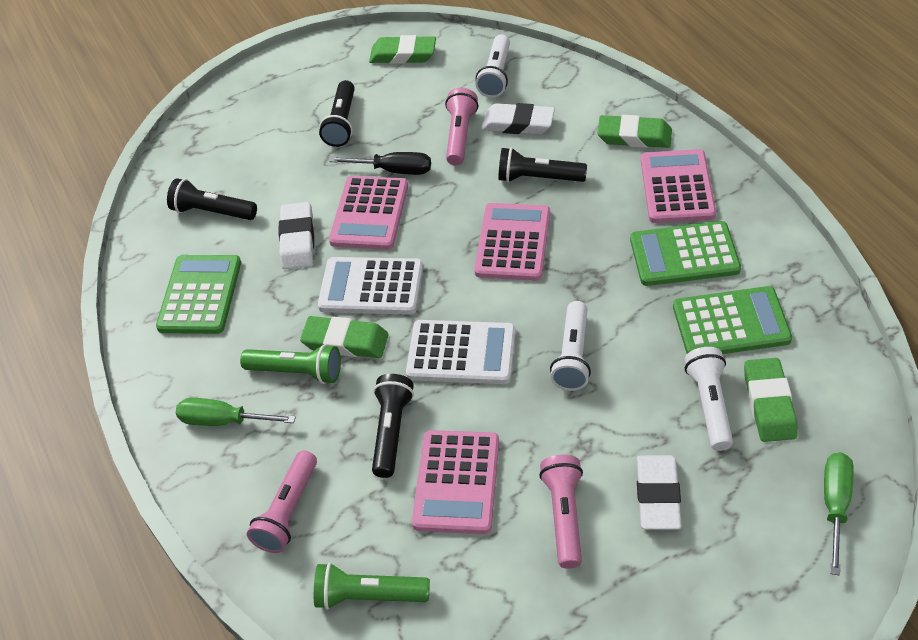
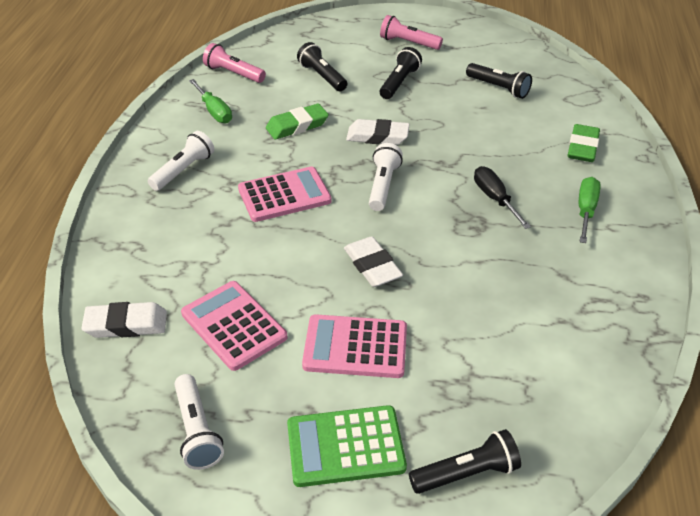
green calculator: 3 -> 1
green eraser: 4 -> 2
green flashlight: 2 -> 0
pink calculator: 4 -> 3
pink flashlight: 3 -> 2
white calculator: 2 -> 0

